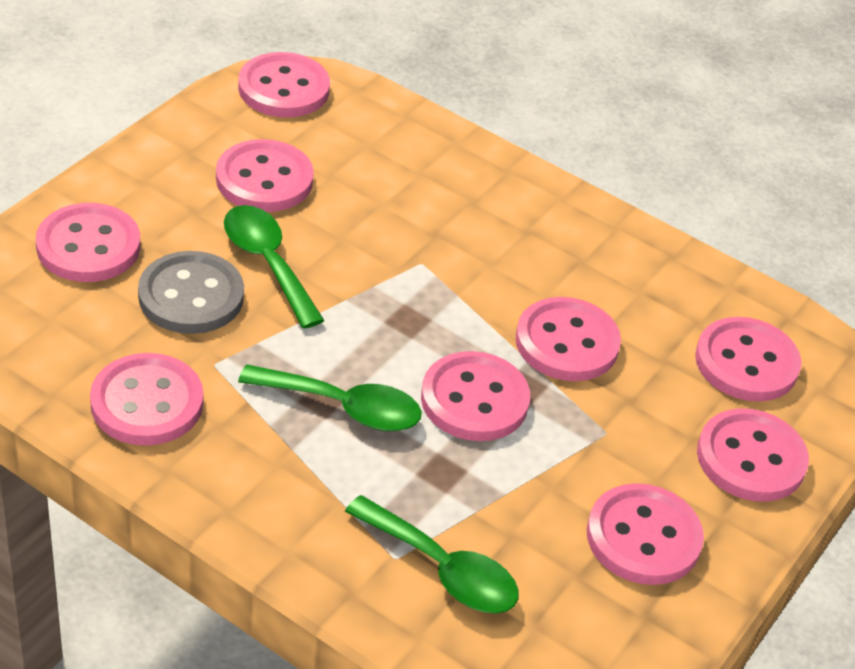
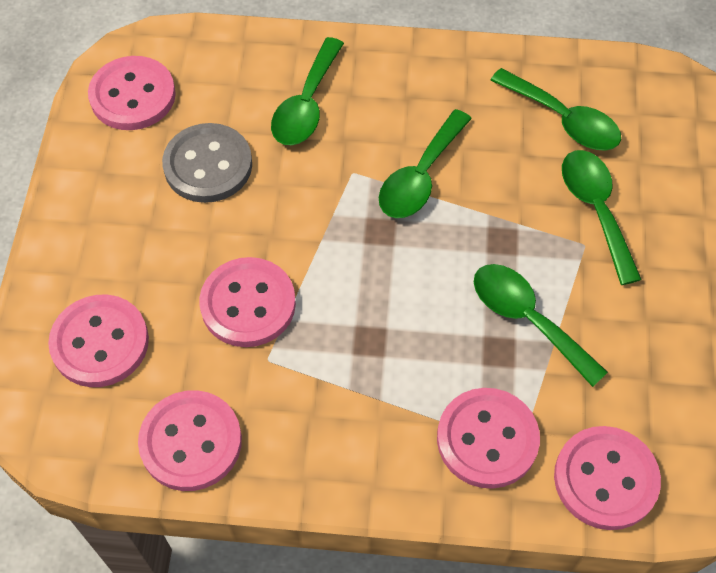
green spoon: 3 -> 5
pink button: 9 -> 6

